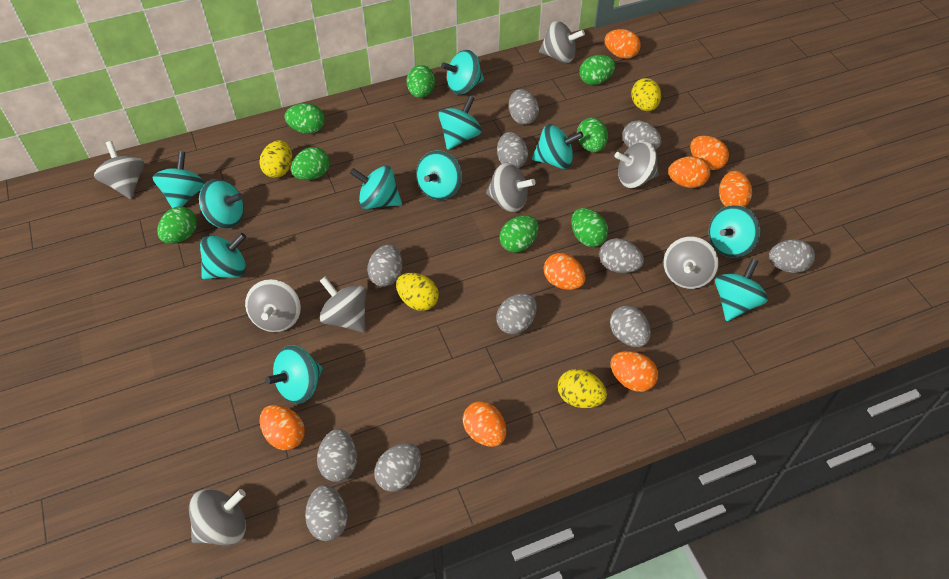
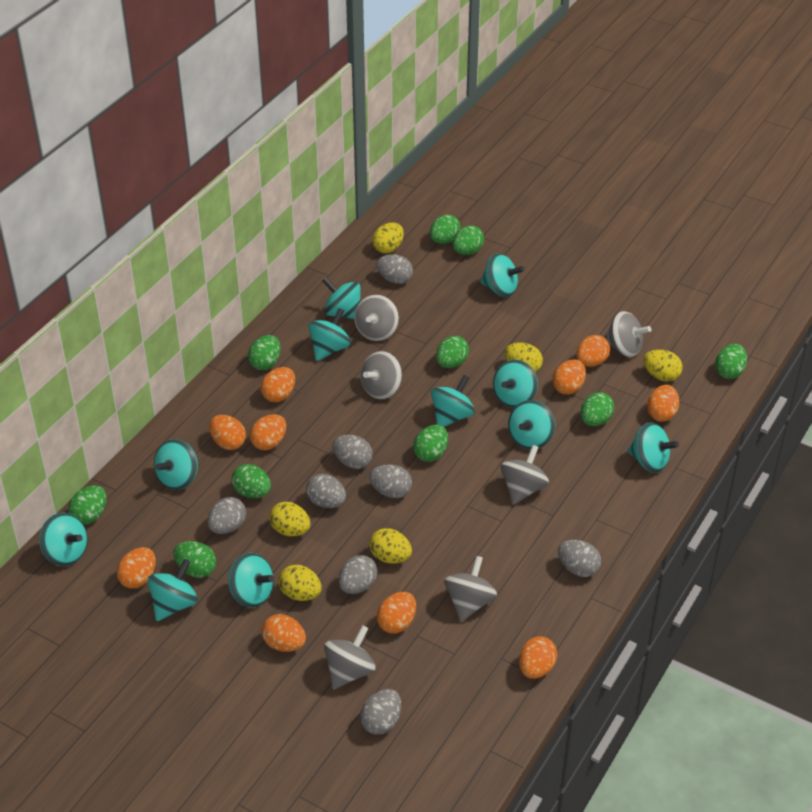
green egg: 8 -> 10
grey egg: 11 -> 8
grey spinning top: 8 -> 6
orange egg: 8 -> 10
yellow egg: 4 -> 6

